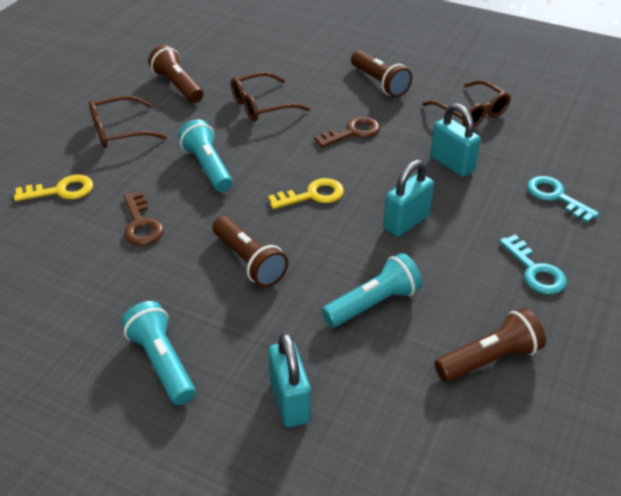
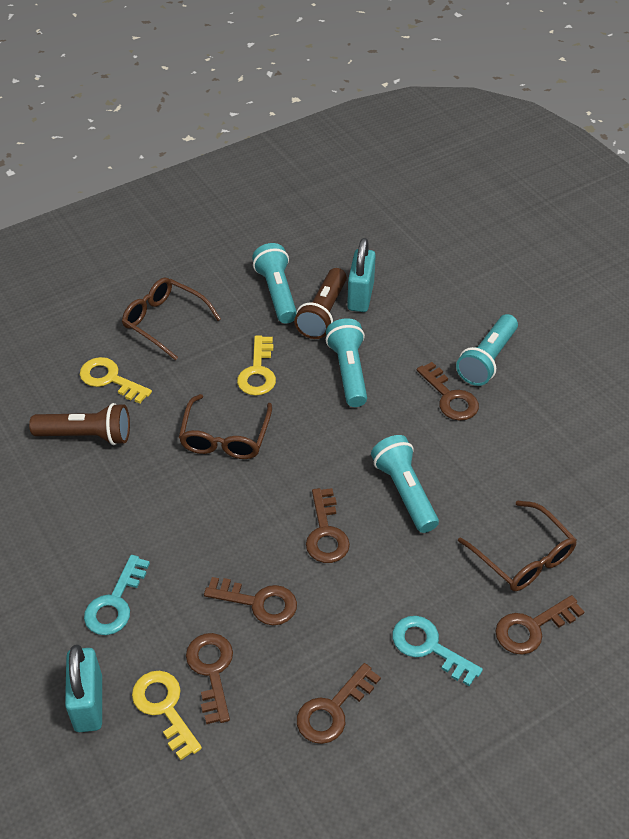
brown flashlight: 4 -> 2
brown key: 2 -> 6
turquoise flashlight: 3 -> 4
turquoise padlock: 3 -> 2
yellow key: 2 -> 3

